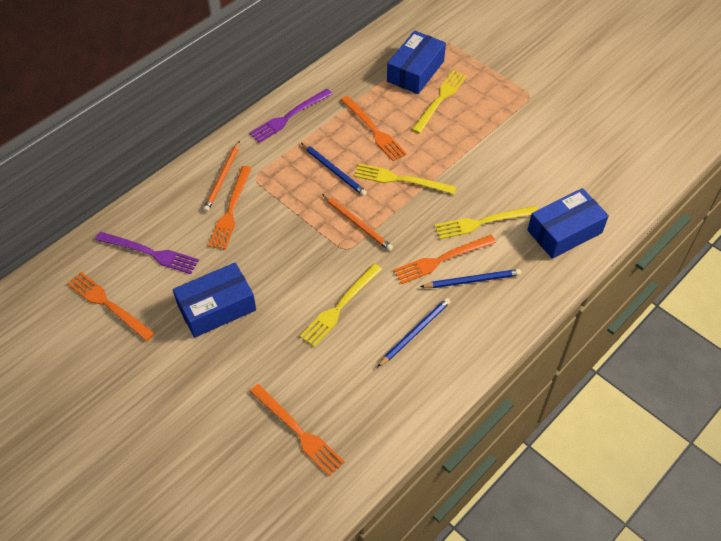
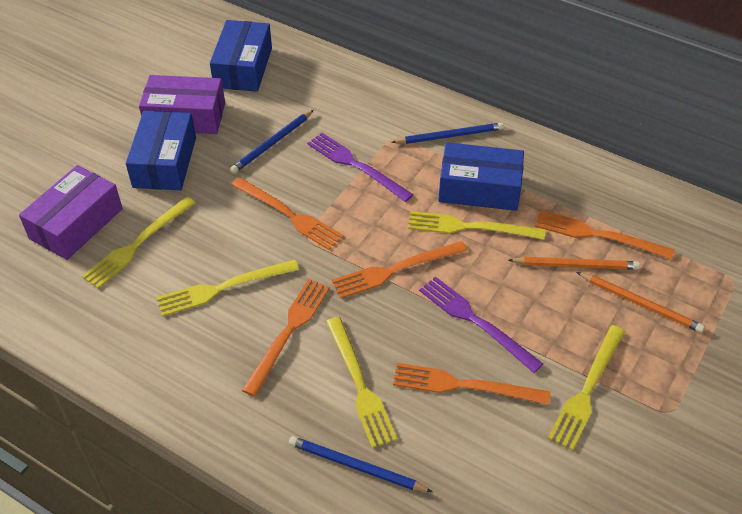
purple box: 0 -> 2
yellow fork: 4 -> 5

